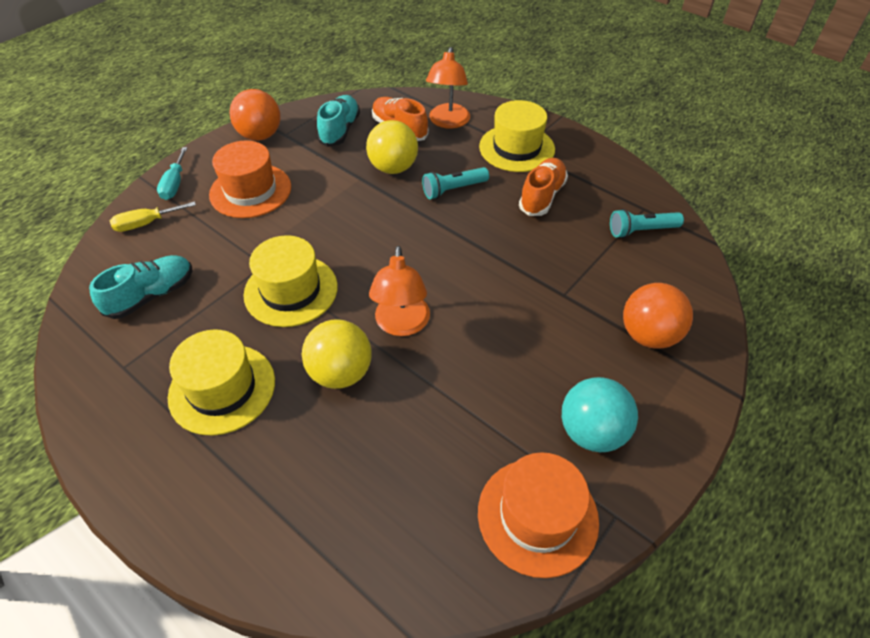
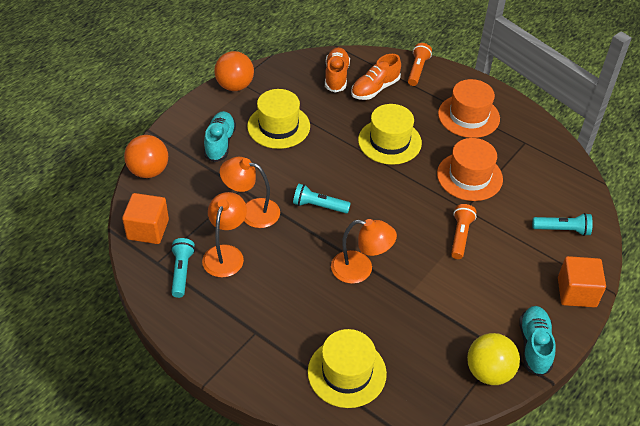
orange cube: 0 -> 2
orange flashlight: 0 -> 2
orange lamp: 2 -> 3
turquoise ball: 1 -> 0
turquoise flashlight: 2 -> 3
turquoise screwdriver: 1 -> 0
yellow ball: 2 -> 1
yellow screwdriver: 1 -> 0

